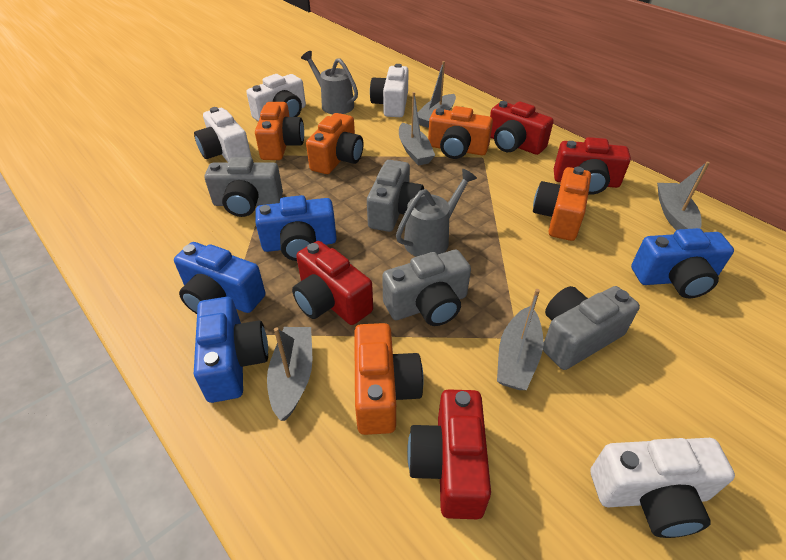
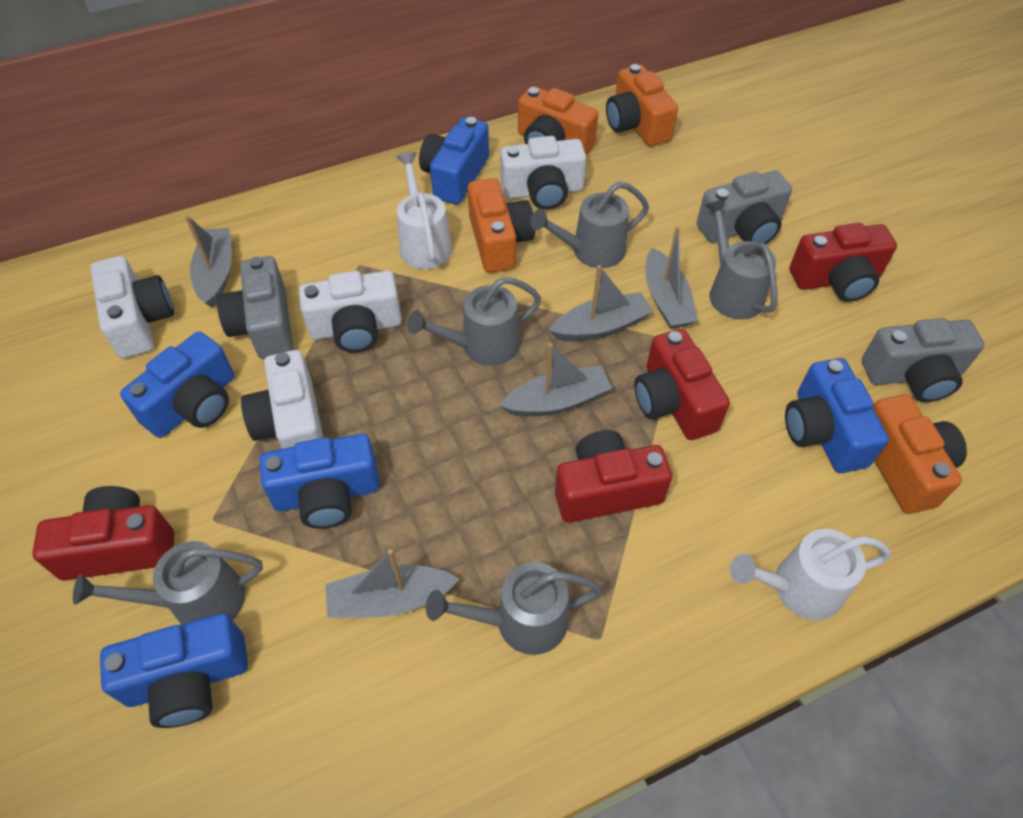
blue camera: 4 -> 5
grey camera: 4 -> 3
grey watering can: 2 -> 5
orange camera: 5 -> 4
white watering can: 0 -> 2

